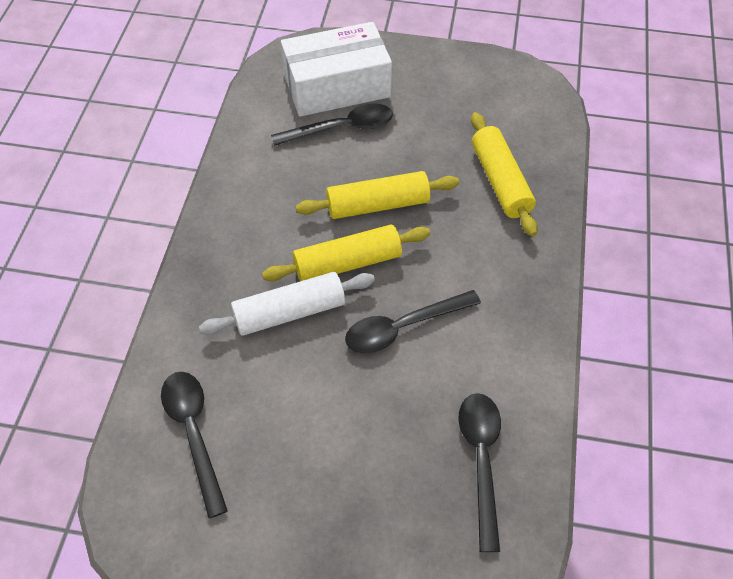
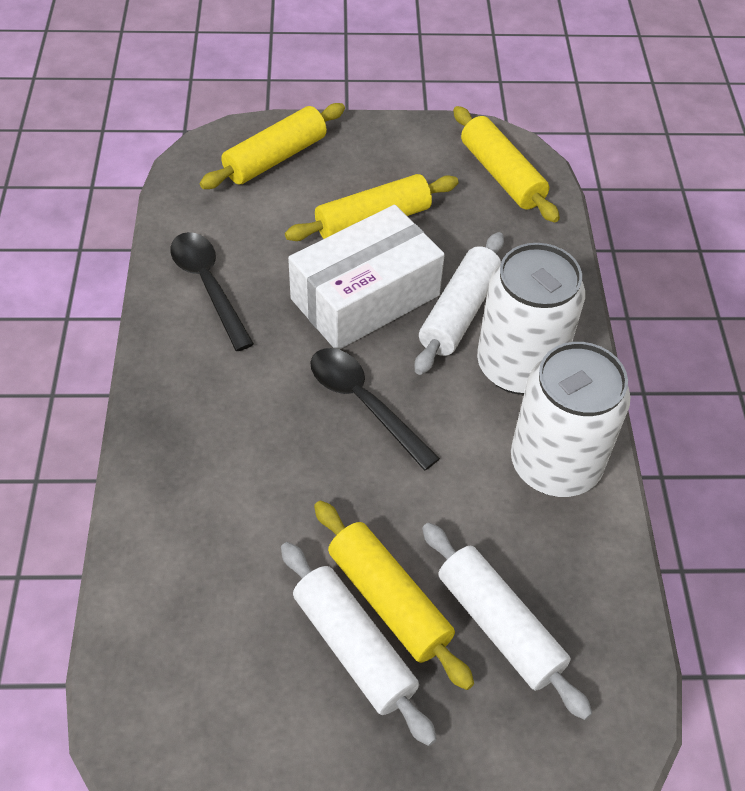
black spoon: 4 -> 2
white can: 0 -> 2
white rolling pin: 1 -> 3
yellow rolling pin: 3 -> 4

